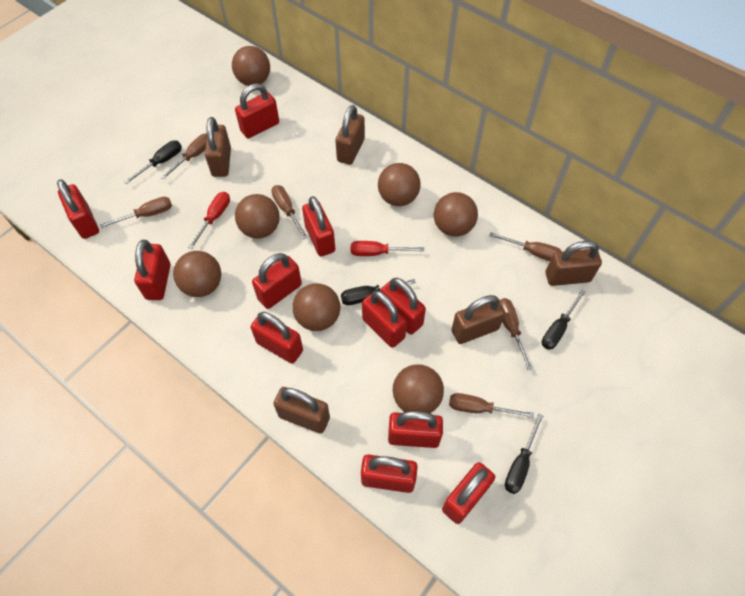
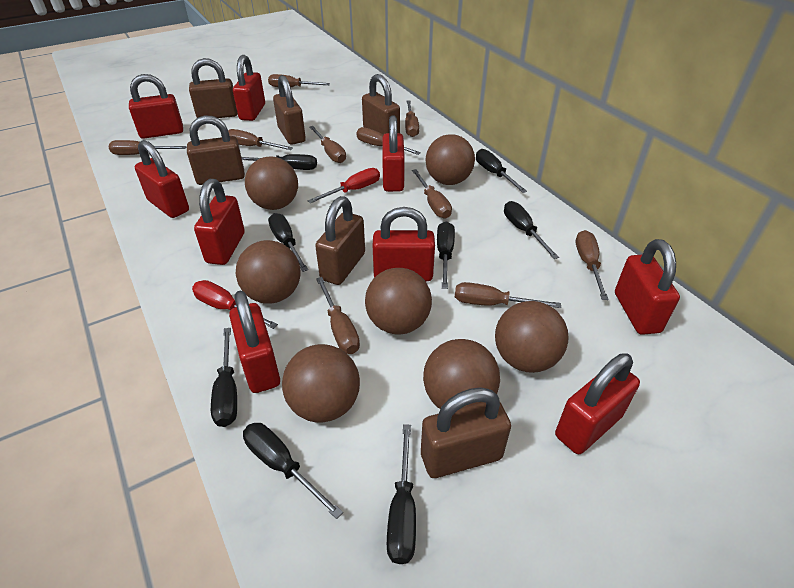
black screwdriver: 4 -> 8
brown padlock: 5 -> 6
brown screwdriver: 6 -> 10
red padlock: 11 -> 9

